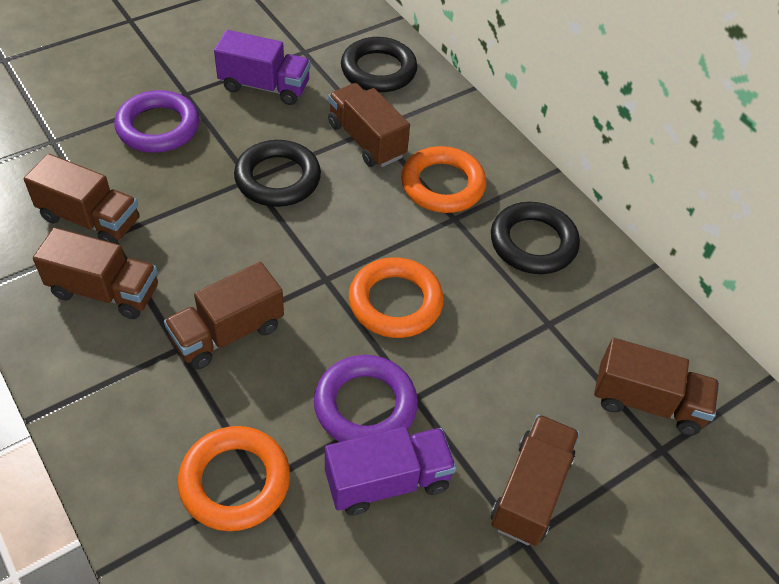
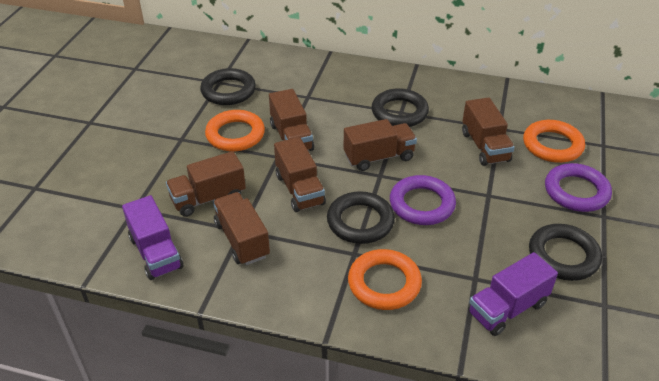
black ring: 3 -> 4

